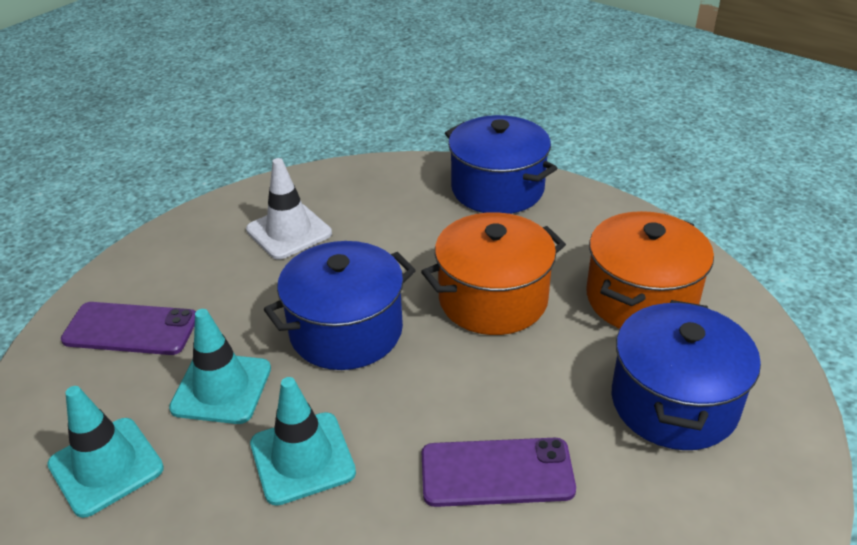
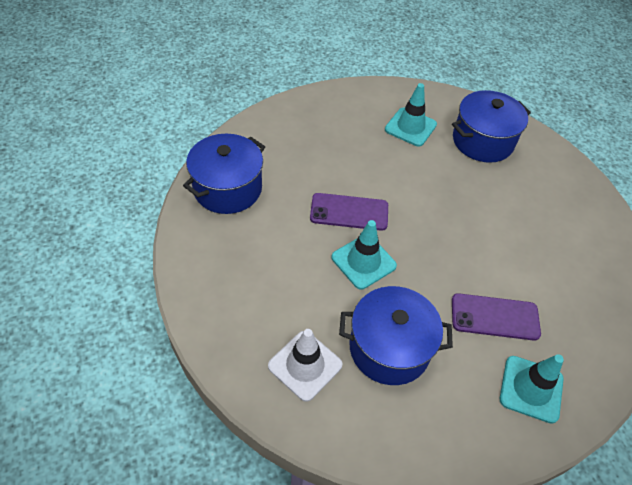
orange pot: 2 -> 0

